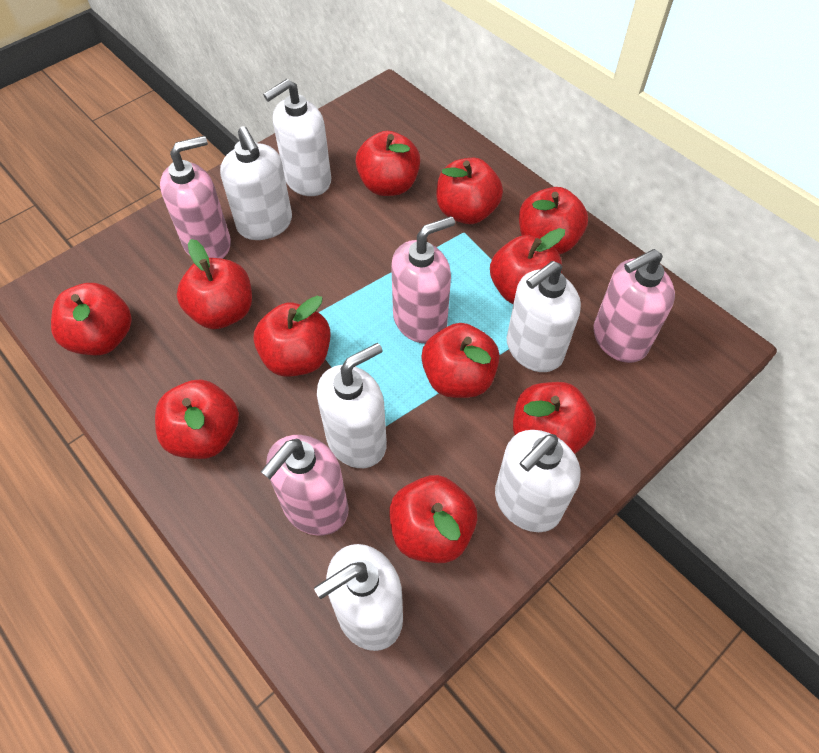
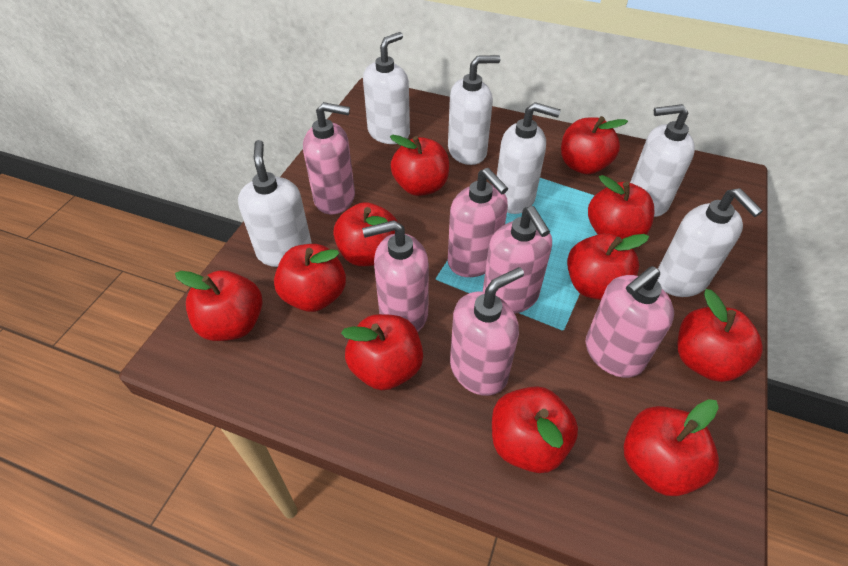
pink soap dispenser: 4 -> 6

